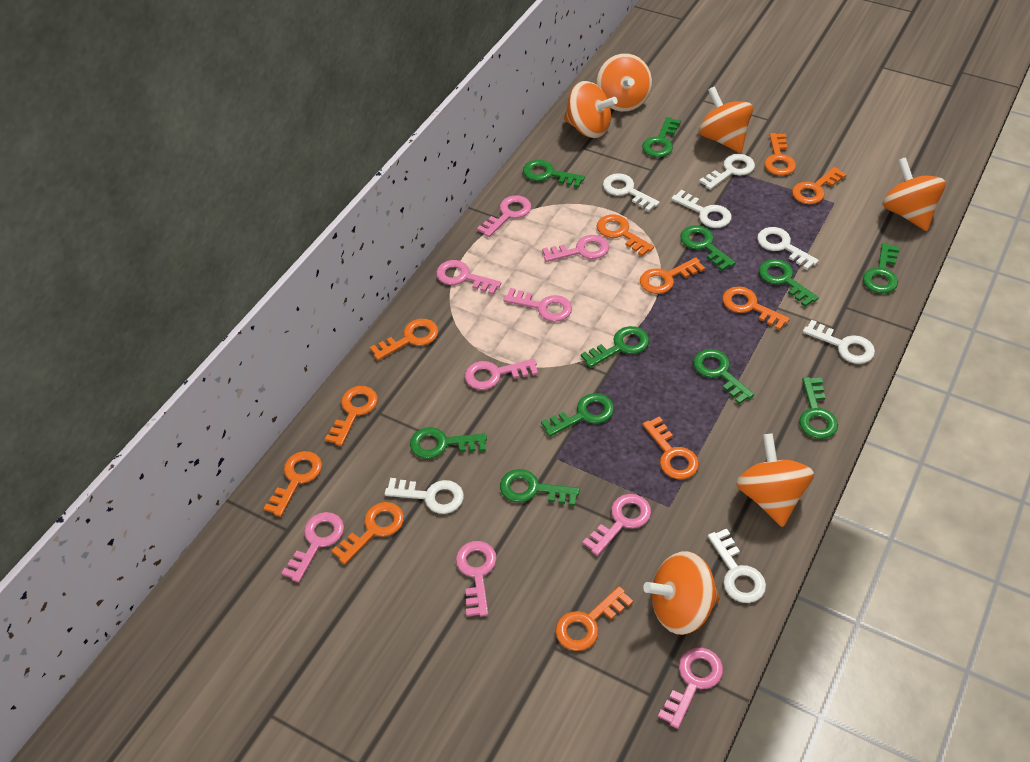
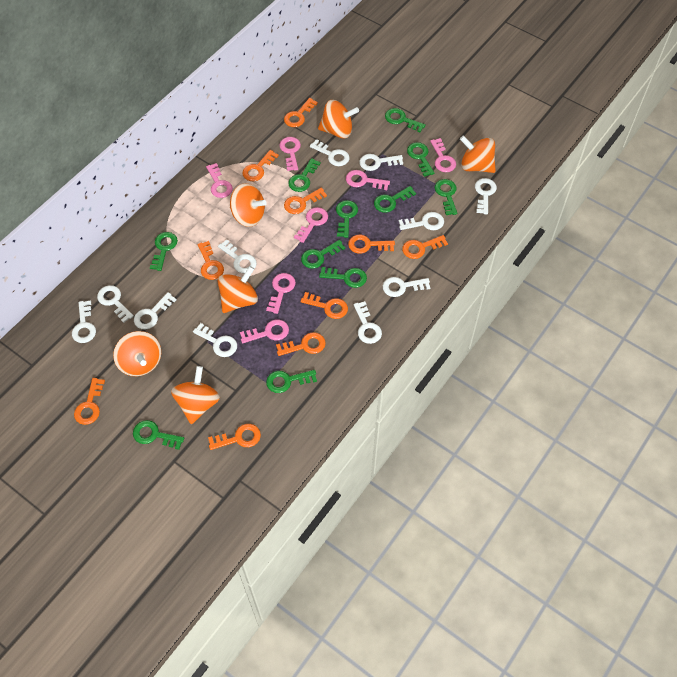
orange key: 11 -> 10
pink key: 9 -> 7
white key: 7 -> 11

